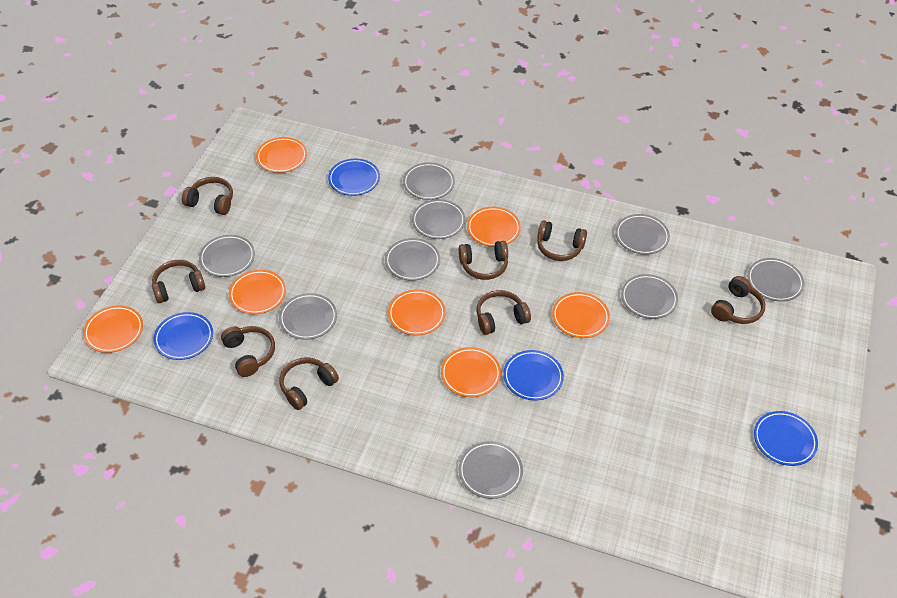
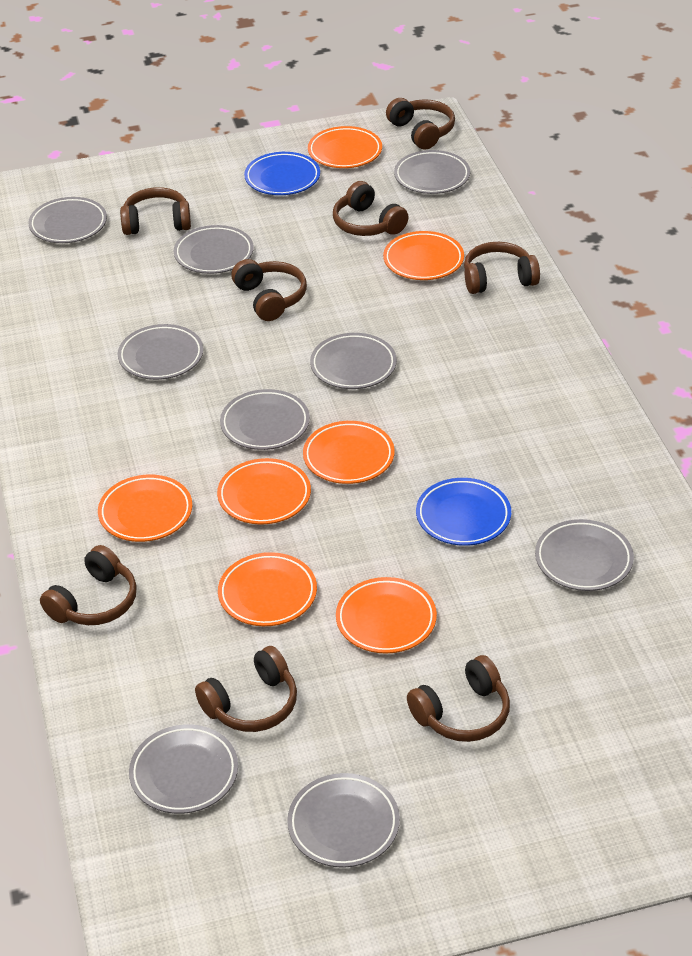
blue plate: 4 -> 2

